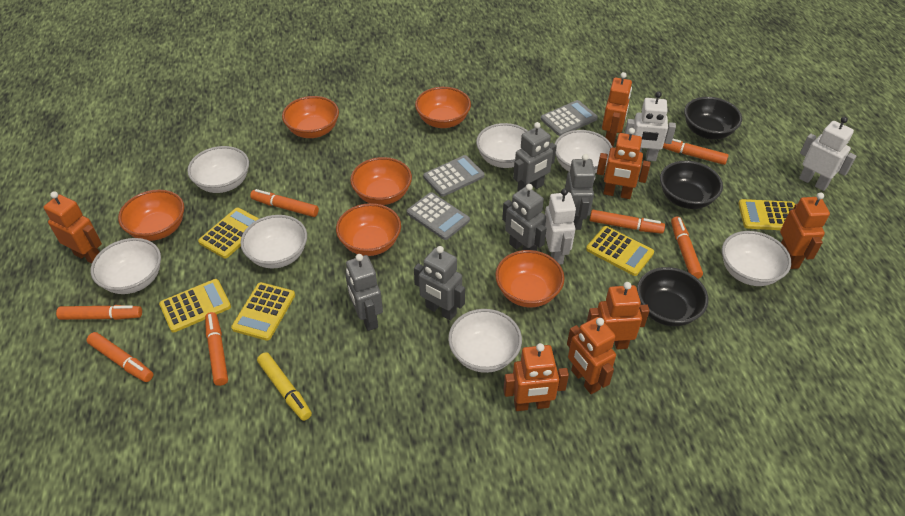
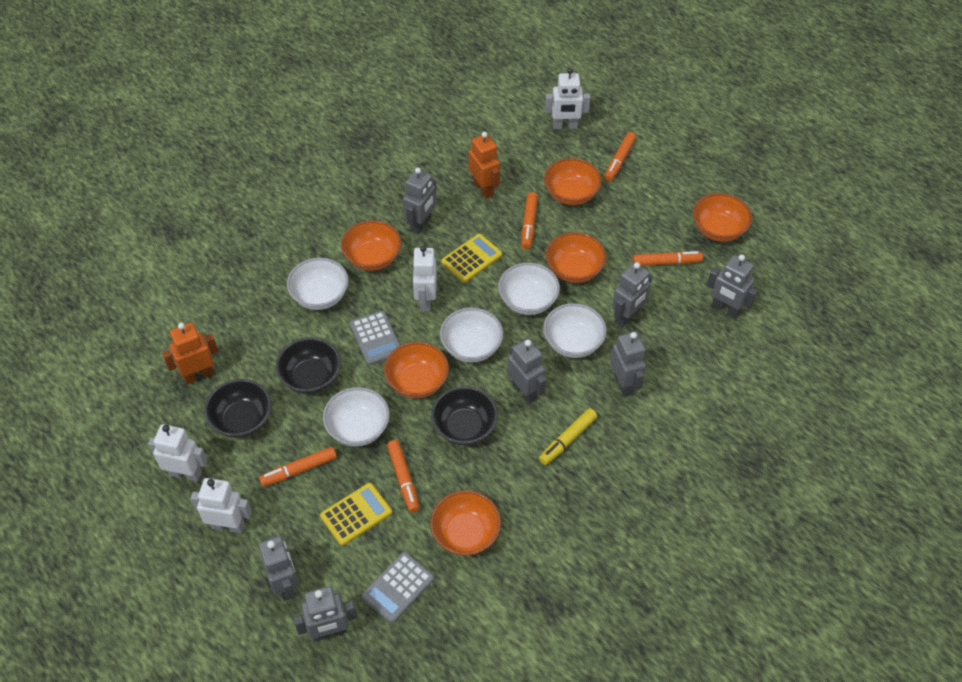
grey calculator: 3 -> 2
grey robot: 5 -> 7
orange marker: 7 -> 5
orange robot: 7 -> 2
white bowl: 7 -> 5
white robot: 3 -> 4
yellow calculator: 5 -> 2

